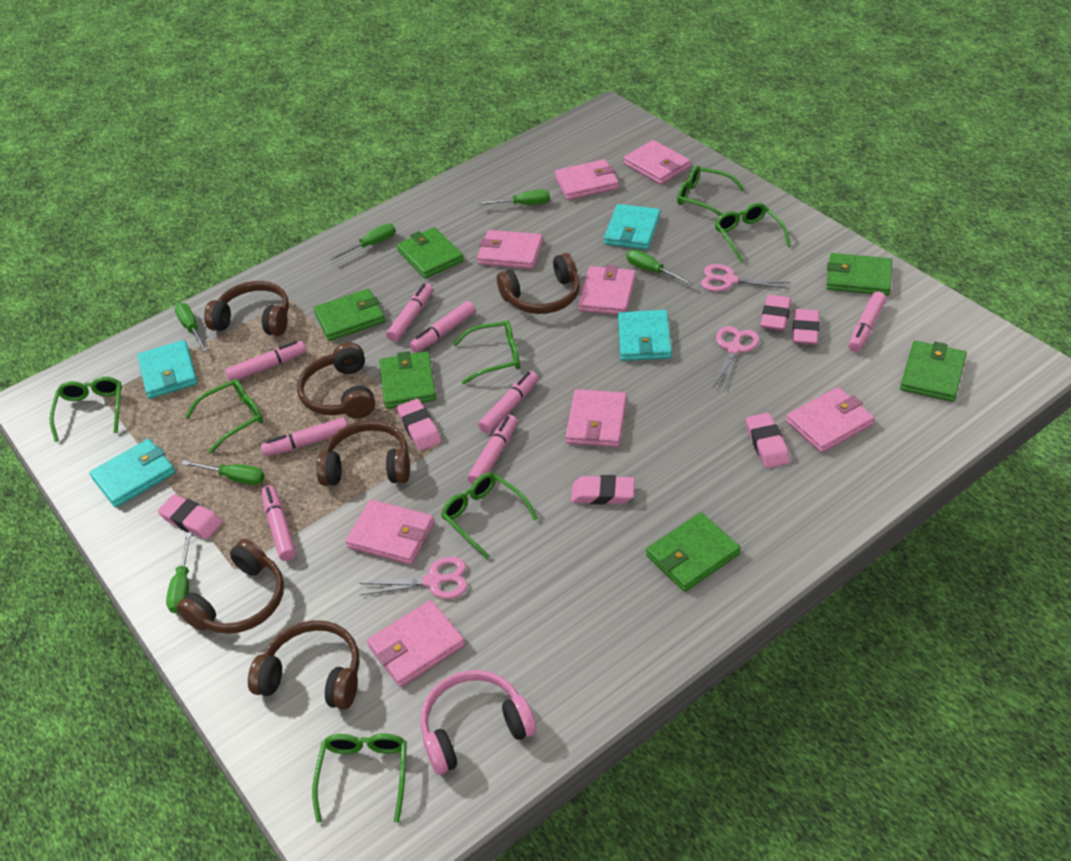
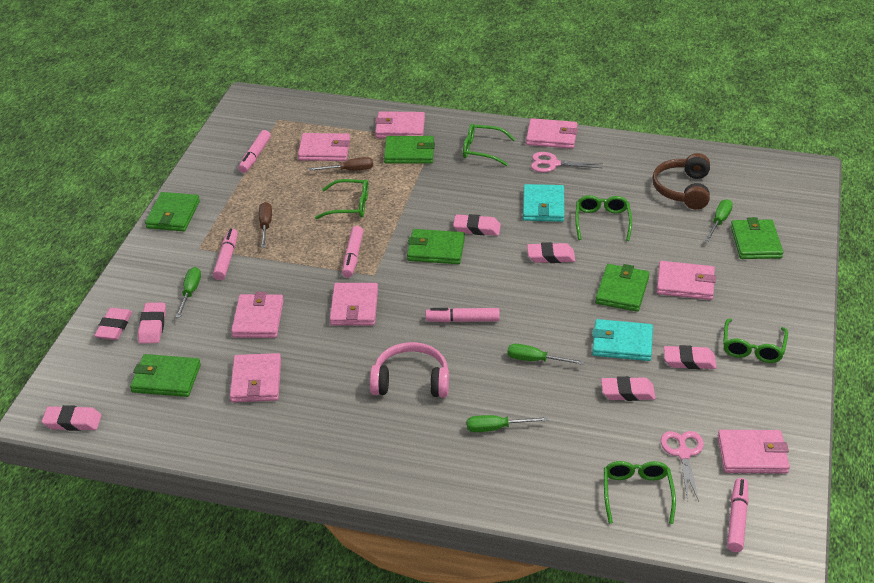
brown headphones: 6 -> 1
brown screwdriver: 0 -> 2
green glasses: 7 -> 5
green screwdriver: 6 -> 4
pink eraser: 6 -> 7
pink marker: 8 -> 5
pink scissors: 3 -> 2
turquoise wallet: 4 -> 2

